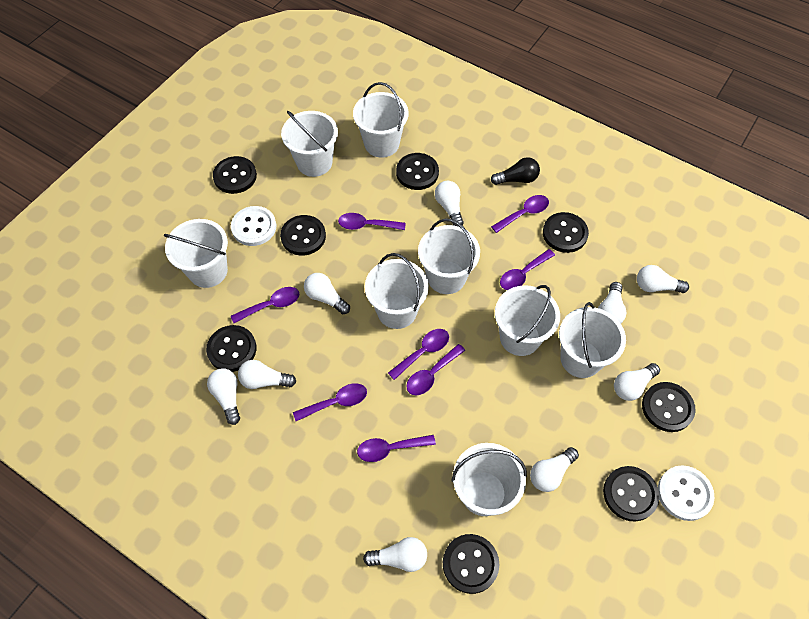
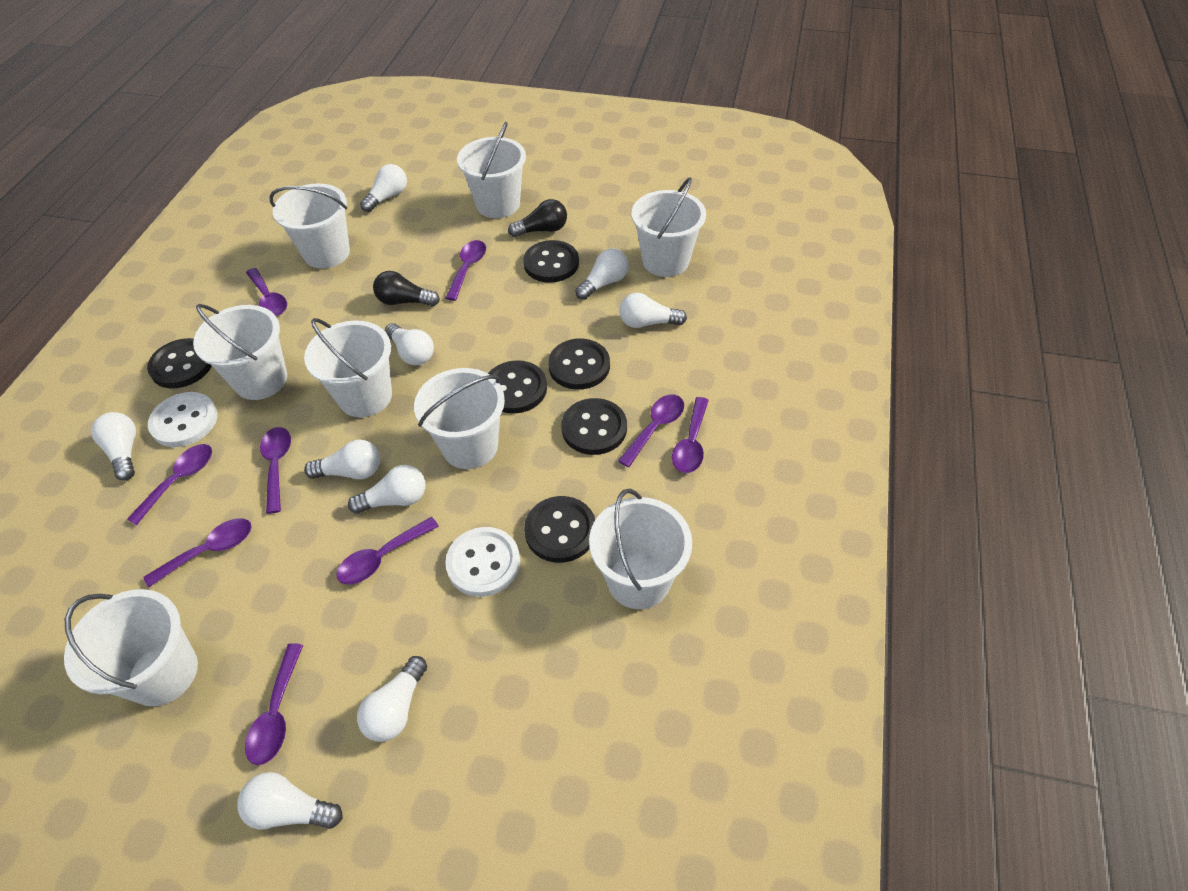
black button: 8 -> 6
black light bulb: 1 -> 2
purple spoon: 8 -> 9

